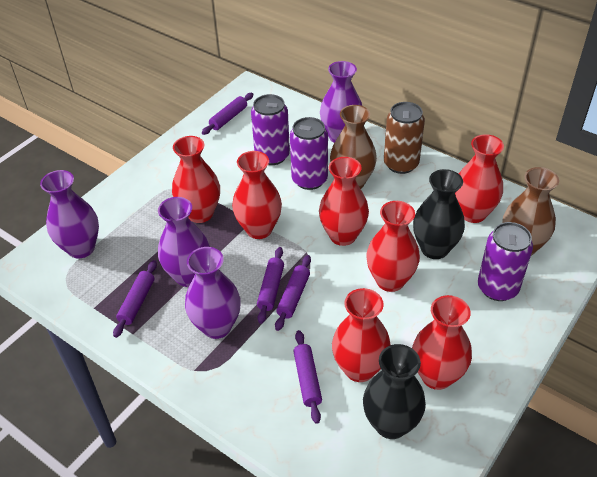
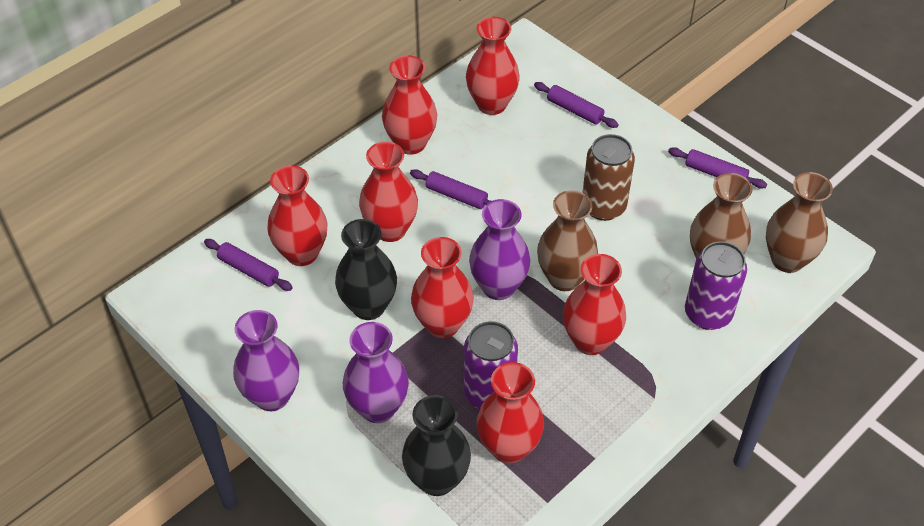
brown vase: 2 -> 3
purple can: 3 -> 2
purple rolling pin: 5 -> 4
purple vase: 4 -> 3

